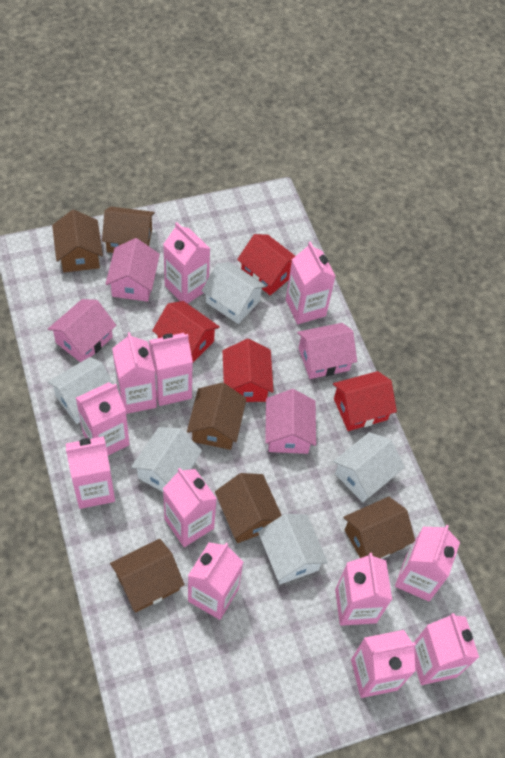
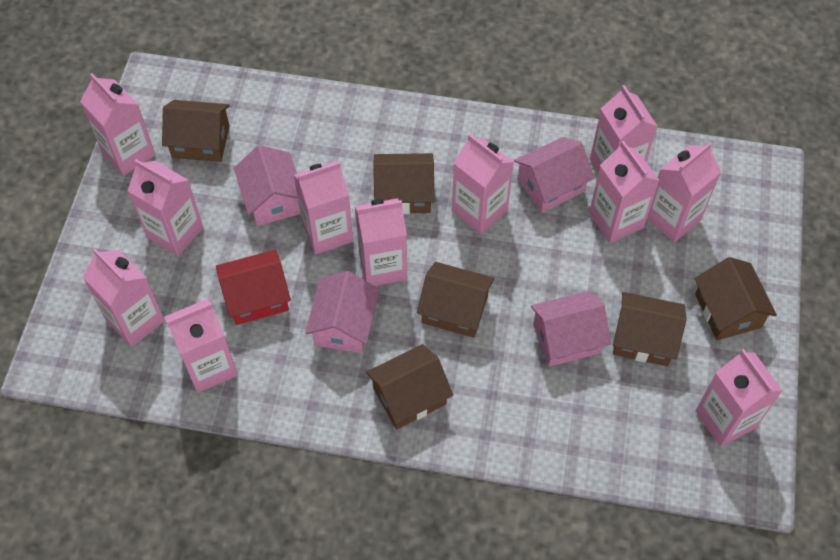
pink carton: 12 -> 11
red house: 4 -> 1
white house: 5 -> 0

